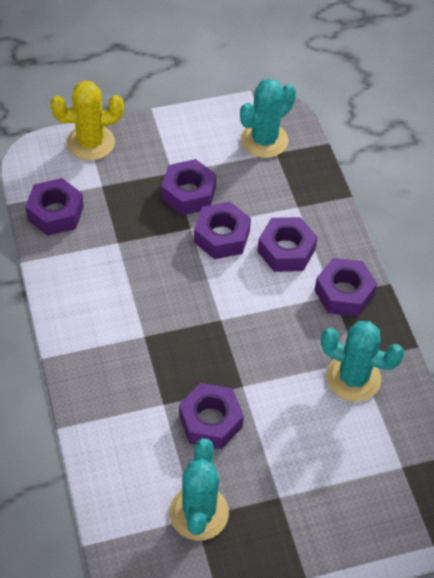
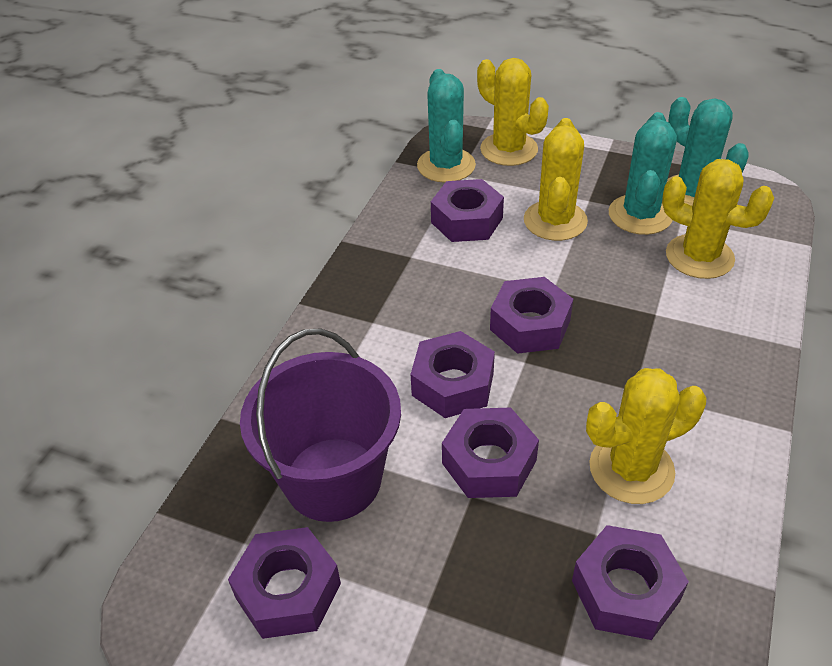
purple bucket: 0 -> 1
yellow cactus: 1 -> 4

